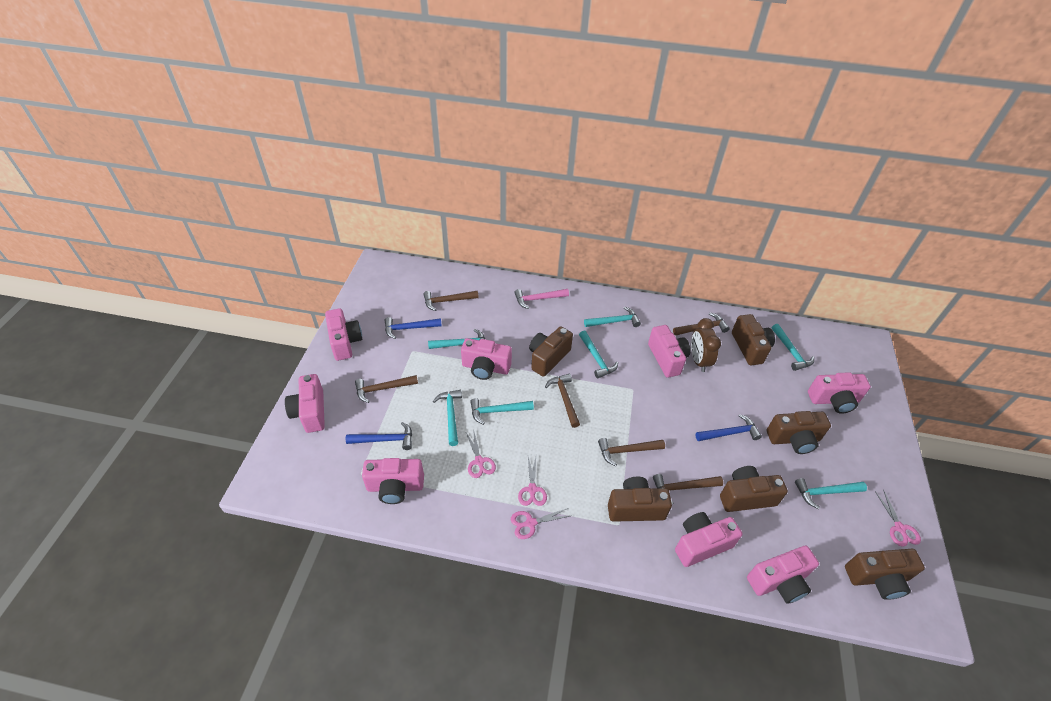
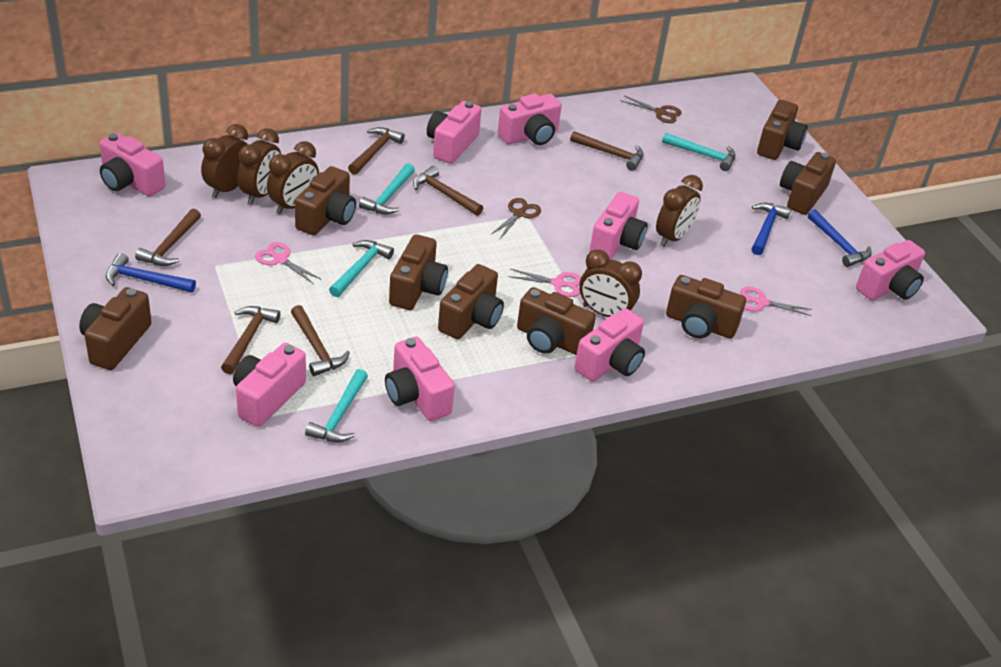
brown camera: 6 -> 8
brown clock: 1 -> 5
brown scissors: 0 -> 2
pink hammer: 1 -> 0
pink scissors: 4 -> 3
turquoise hammer: 7 -> 4

